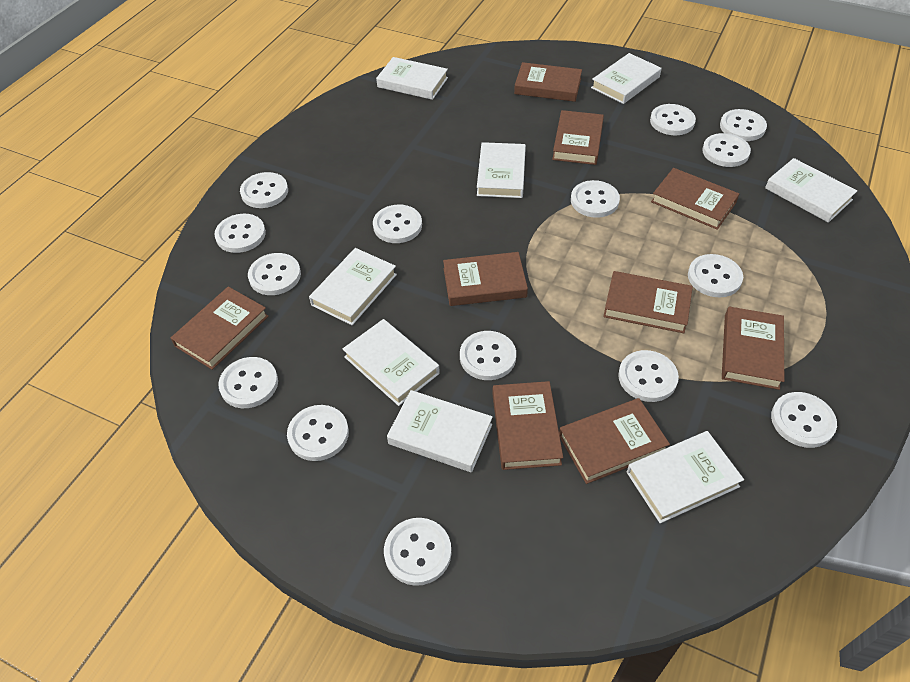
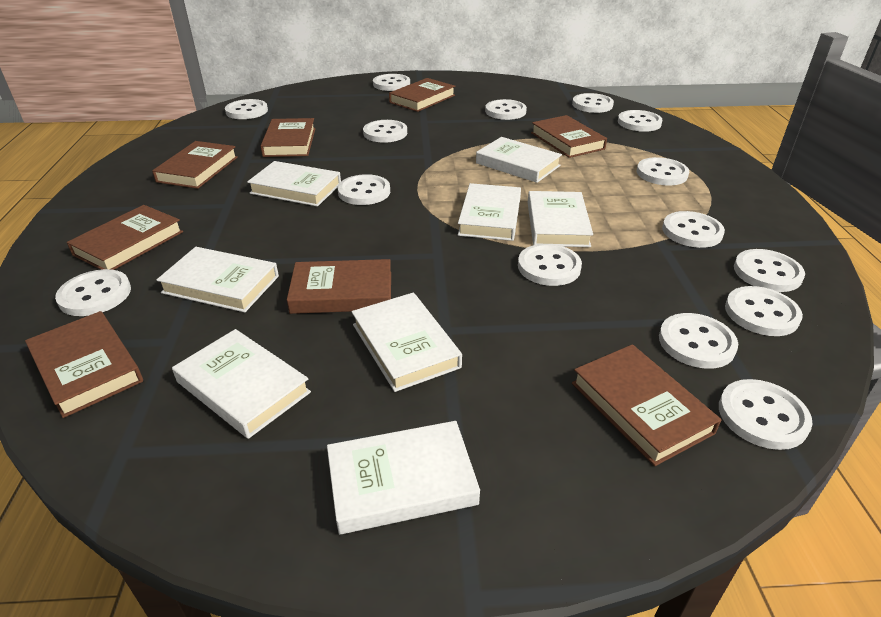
brown book: 9 -> 8

